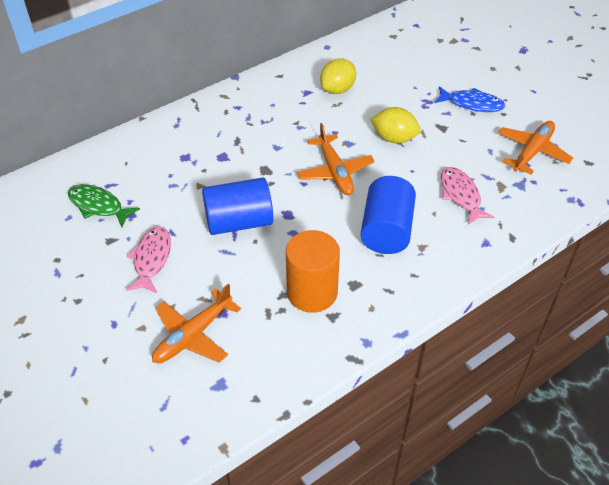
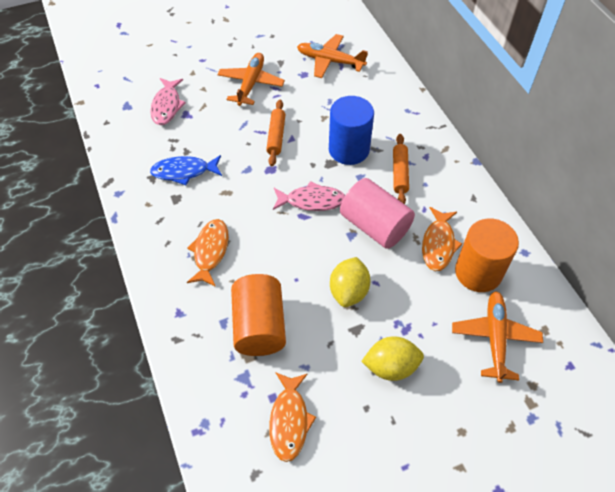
blue cylinder: 2 -> 1
green fish: 1 -> 0
orange cylinder: 1 -> 2
orange fish: 0 -> 3
orange rolling pin: 0 -> 2
pink cylinder: 0 -> 1

